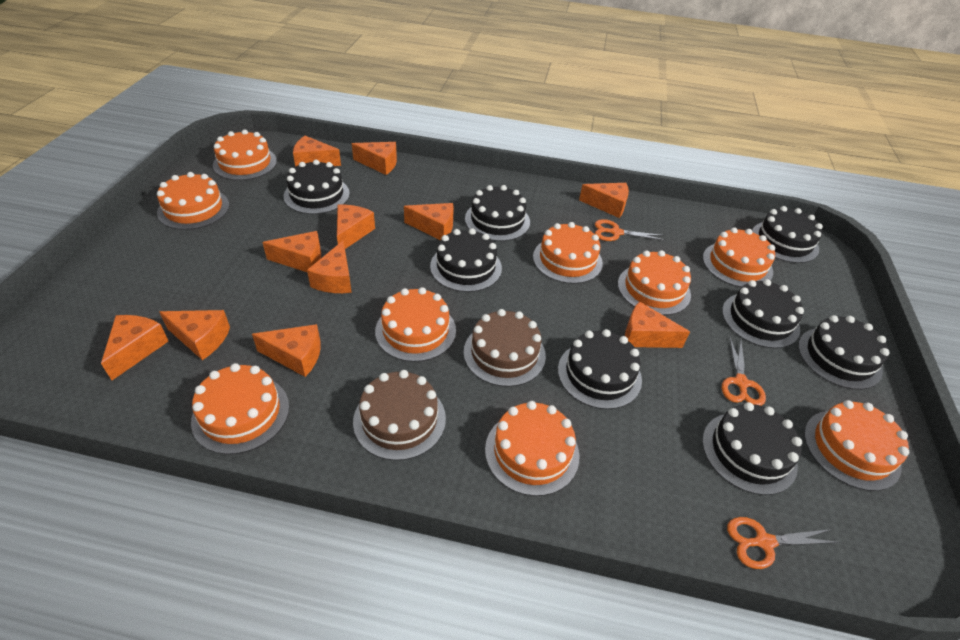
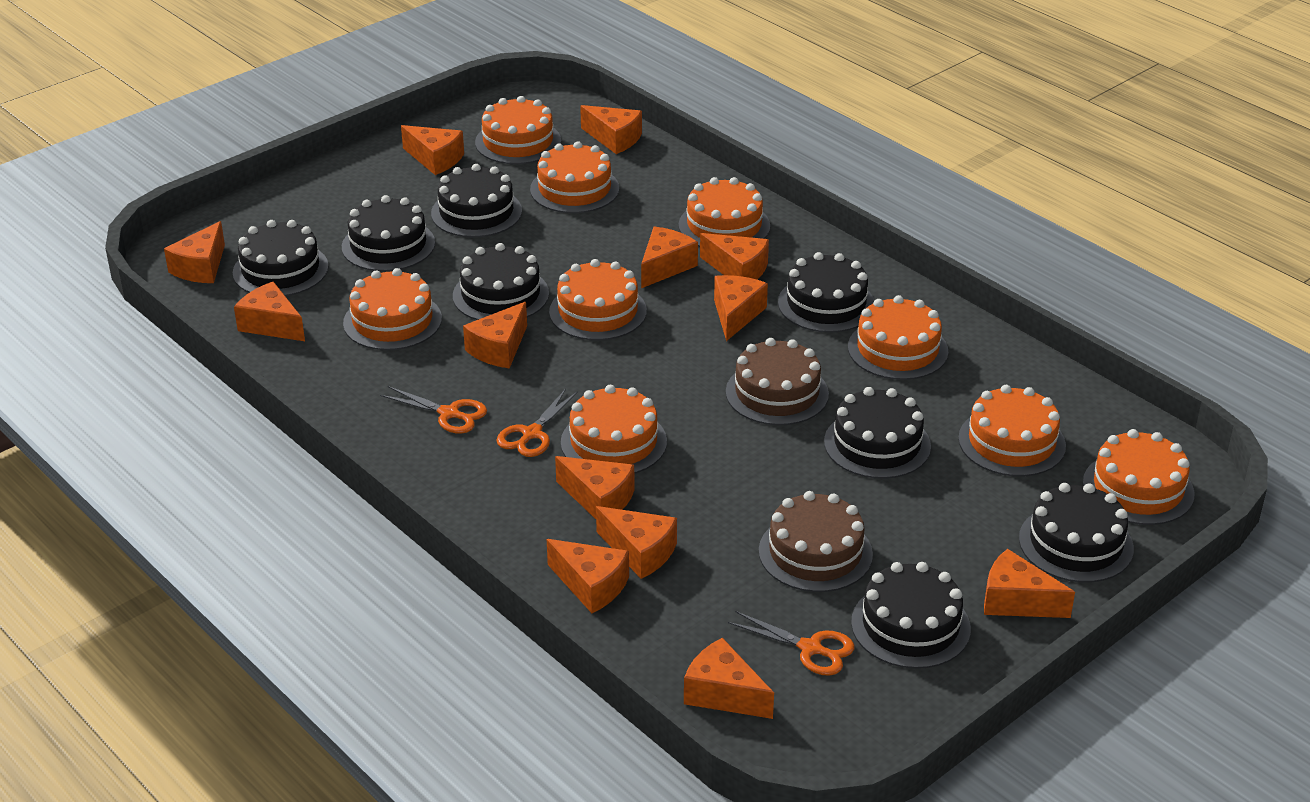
orange cheese: 11 -> 13

